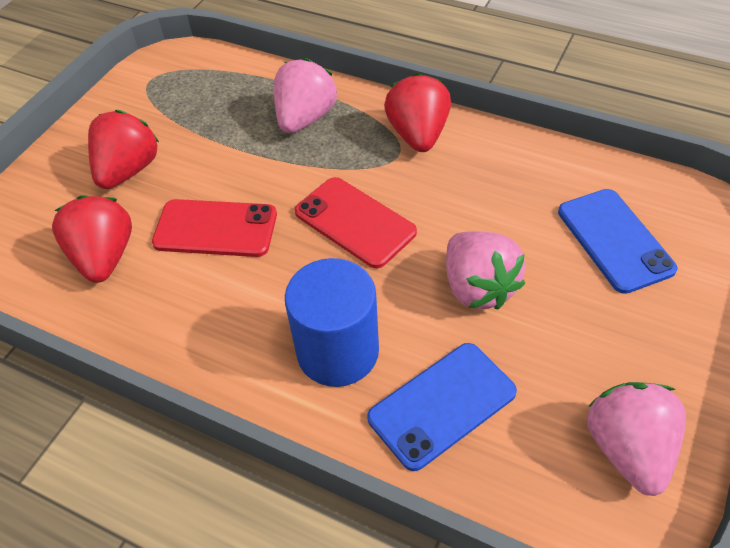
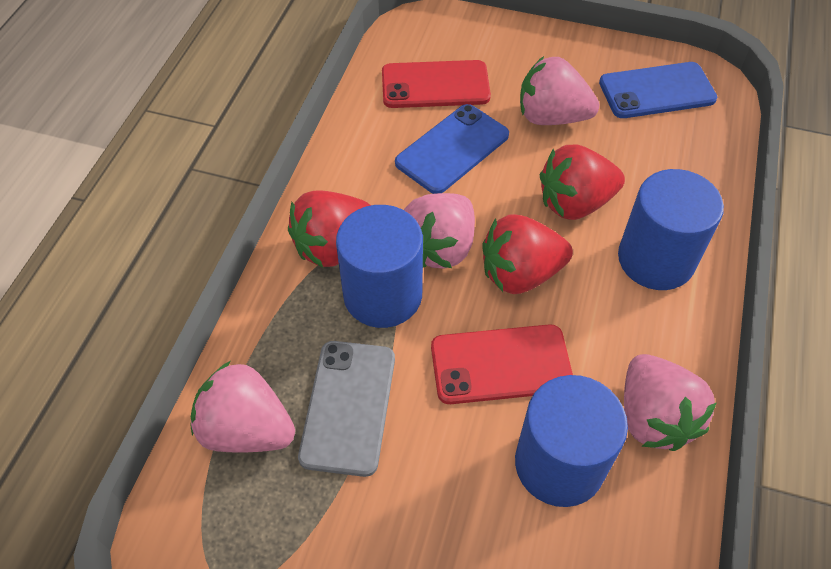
blue cylinder: 1 -> 3
grey phone: 0 -> 1
pink strawberry: 3 -> 4

